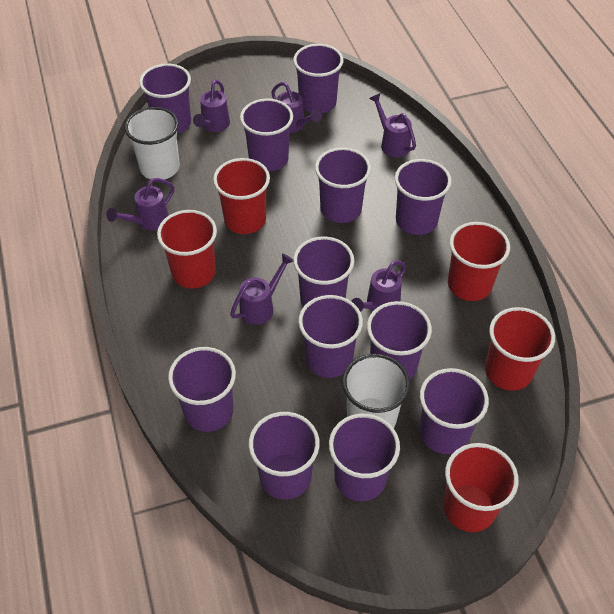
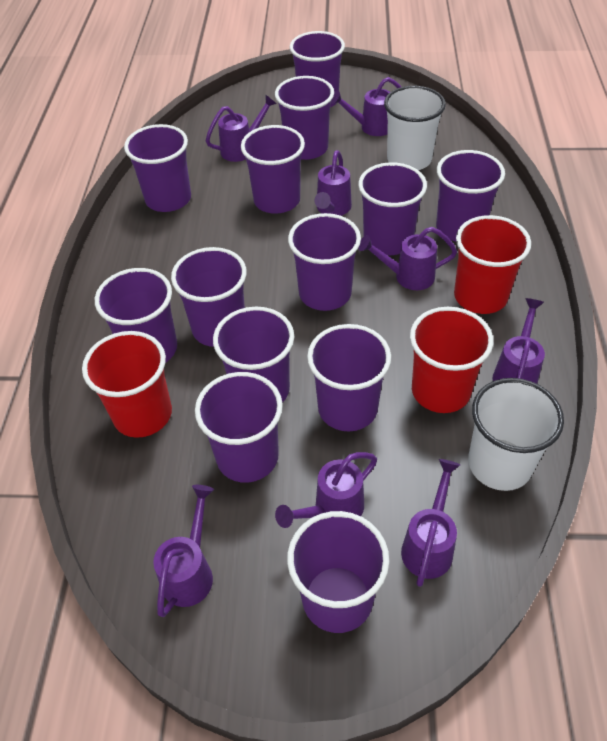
purple cup: 12 -> 13
purple watering can: 6 -> 8
red cup: 5 -> 3

